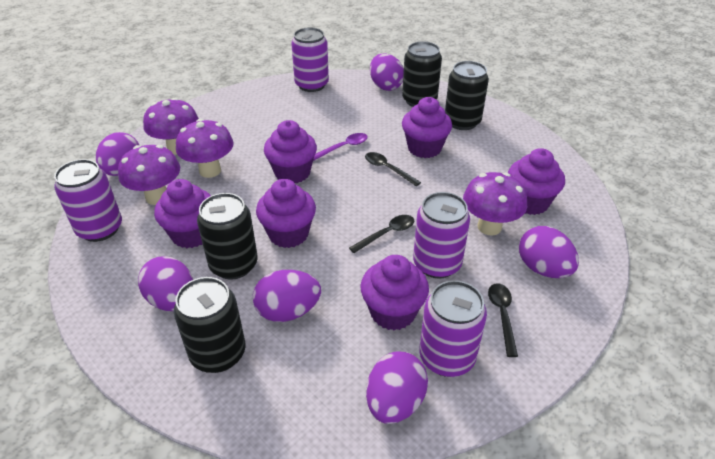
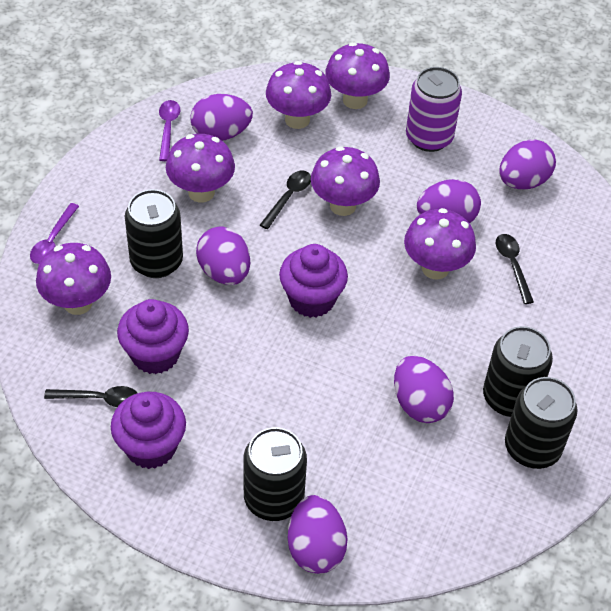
purple can: 4 -> 1
purple cupcake: 6 -> 3
purple mushroom: 4 -> 6
purple spoon: 1 -> 2

